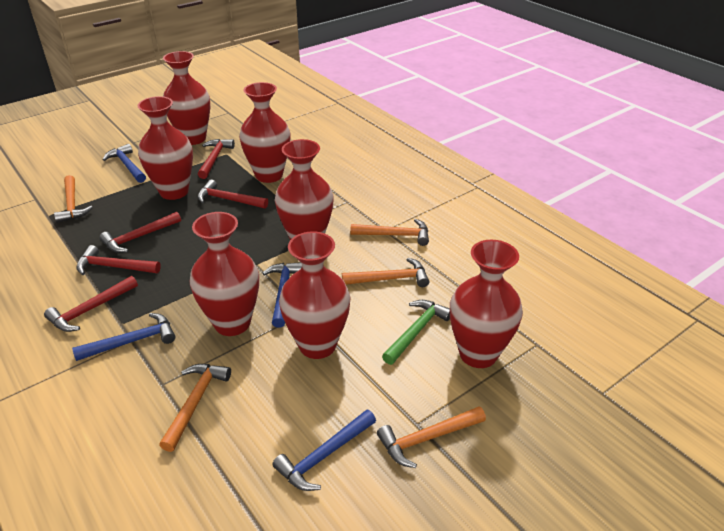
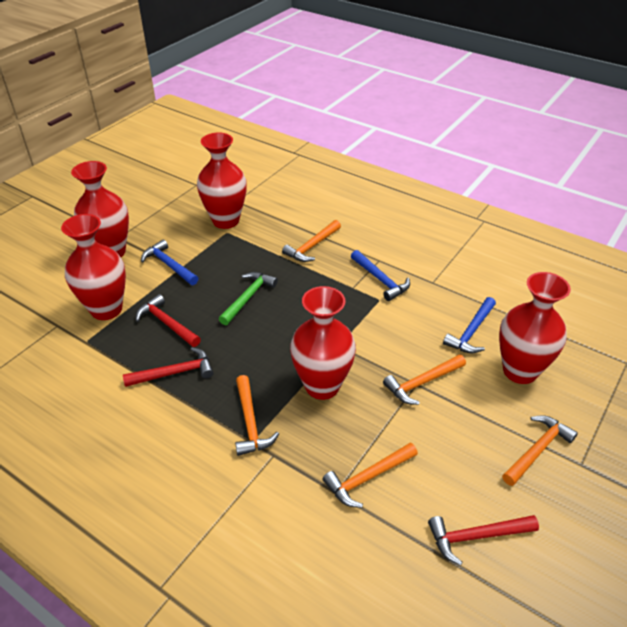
blue hammer: 4 -> 3
red hammer: 5 -> 3
red vase: 7 -> 5

